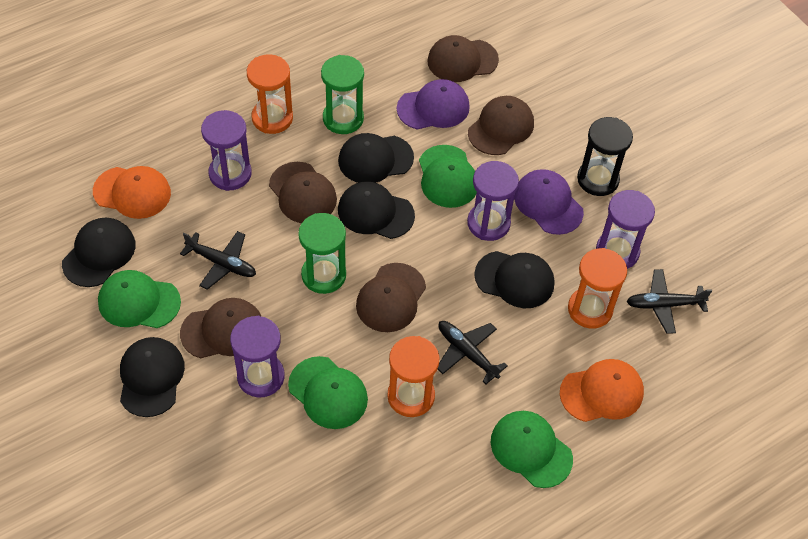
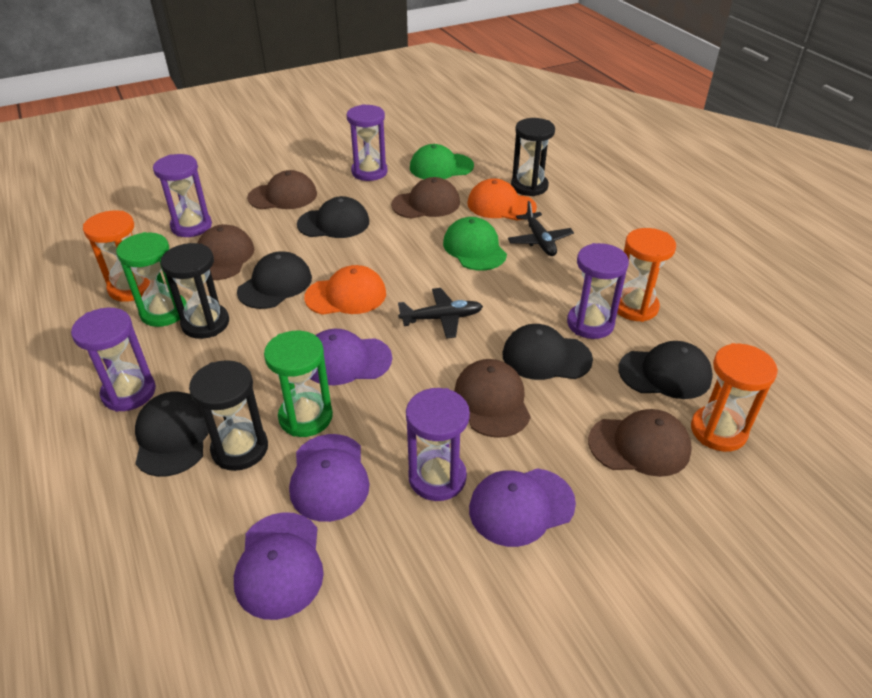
black hourglass: 1 -> 3
black plane: 3 -> 2
green cap: 4 -> 2
purple cap: 2 -> 4
purple hourglass: 4 -> 5

